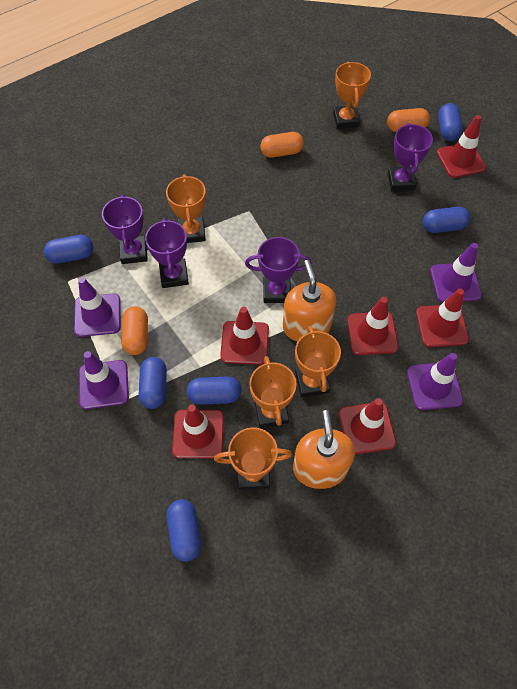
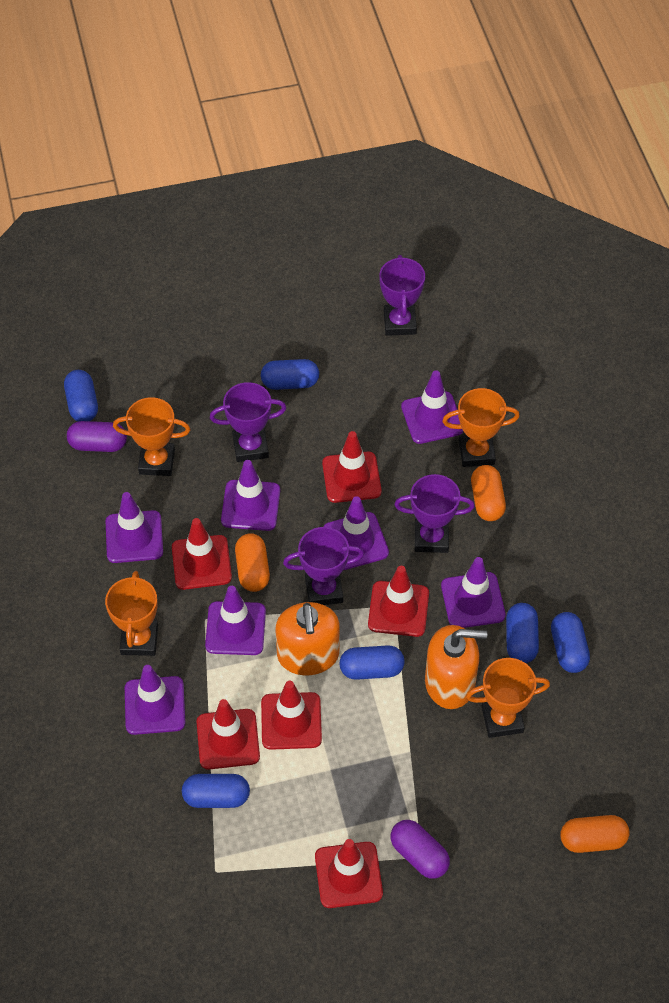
orange trophy: 5 -> 4
purple capsule: 0 -> 2
purple traffic cone: 4 -> 7

